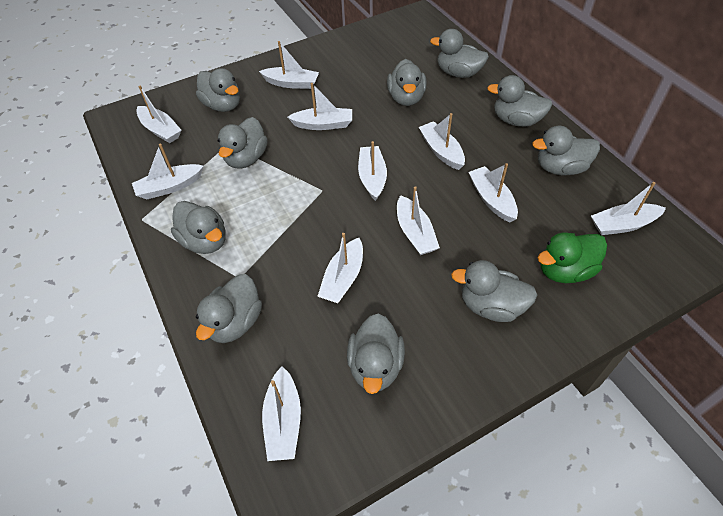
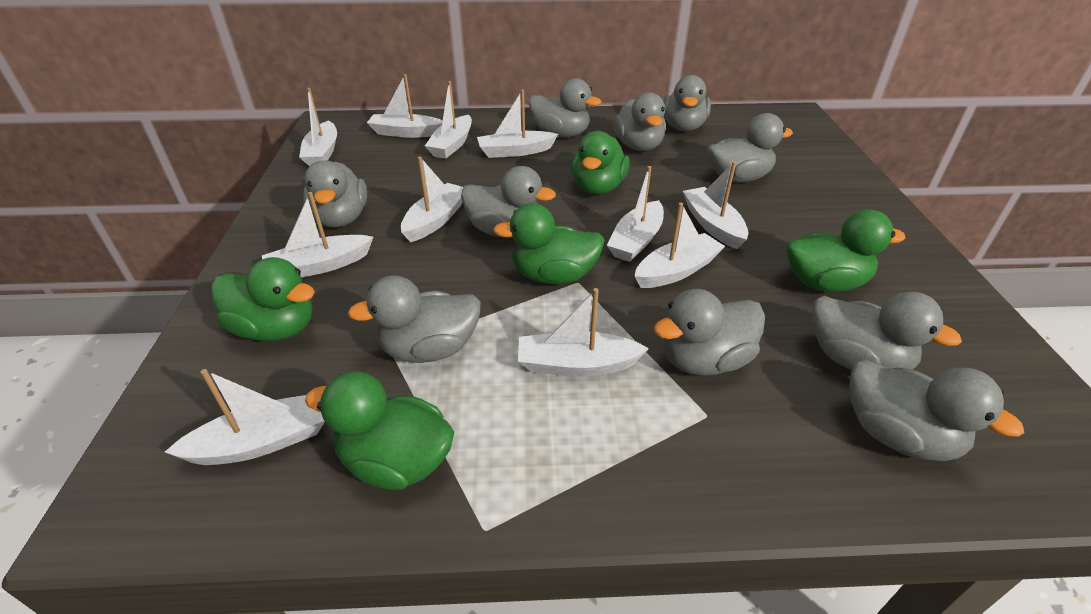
green duck: 1 -> 5

